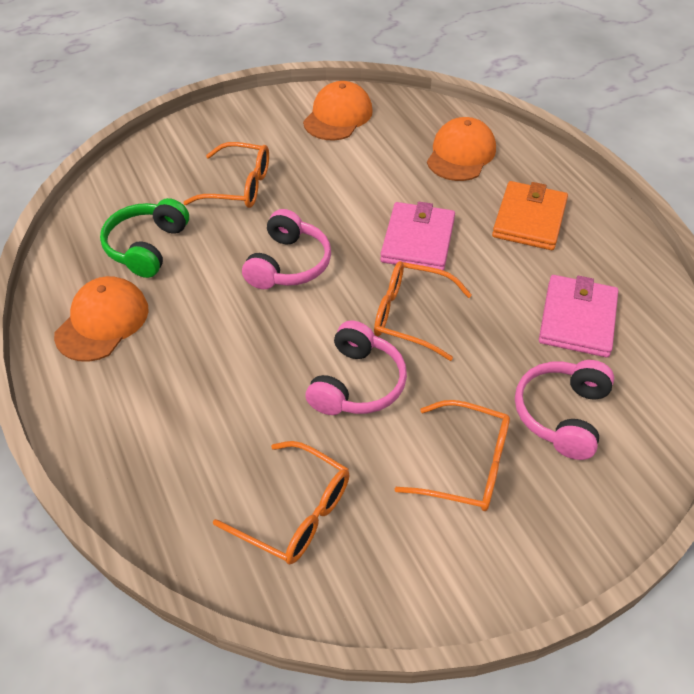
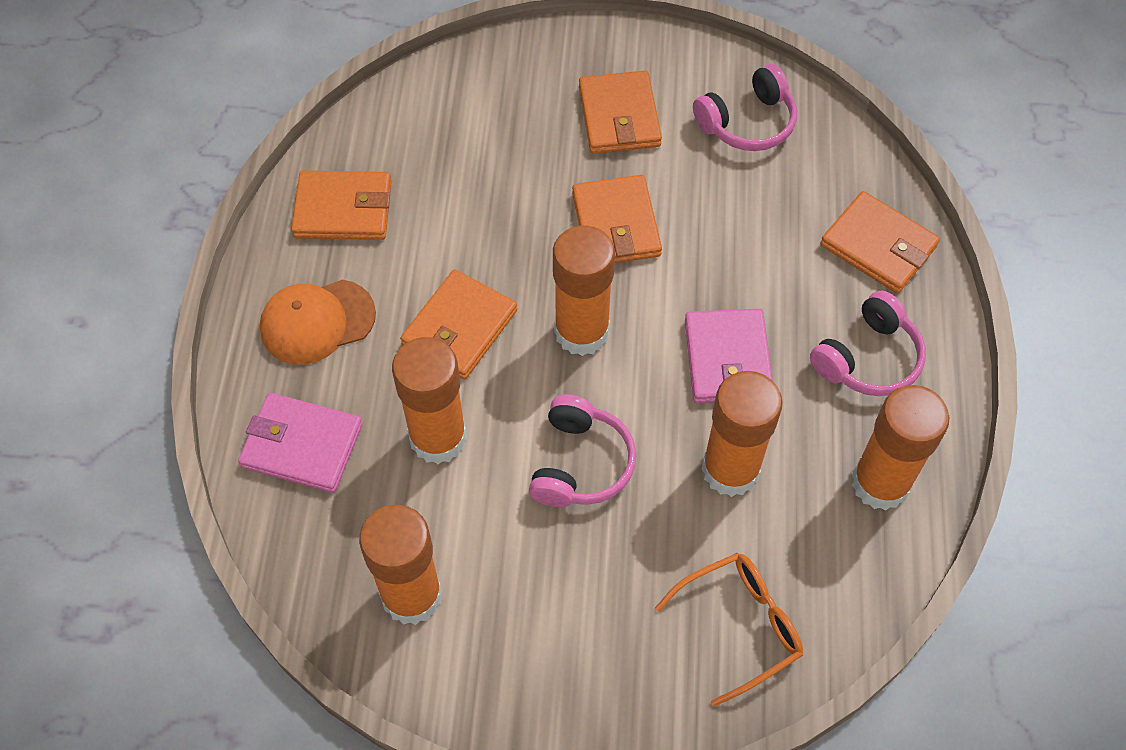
green headphones: 1 -> 0
orange cap: 3 -> 1
orange glasses: 4 -> 1
orange glue stick: 0 -> 5
orange wallet: 1 -> 5

